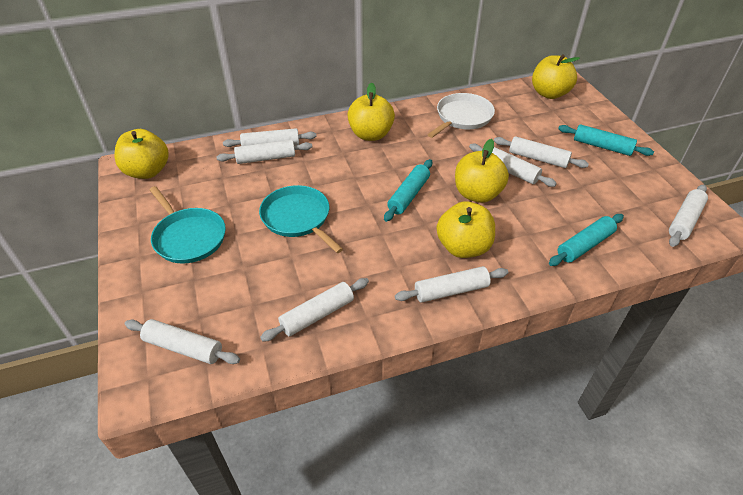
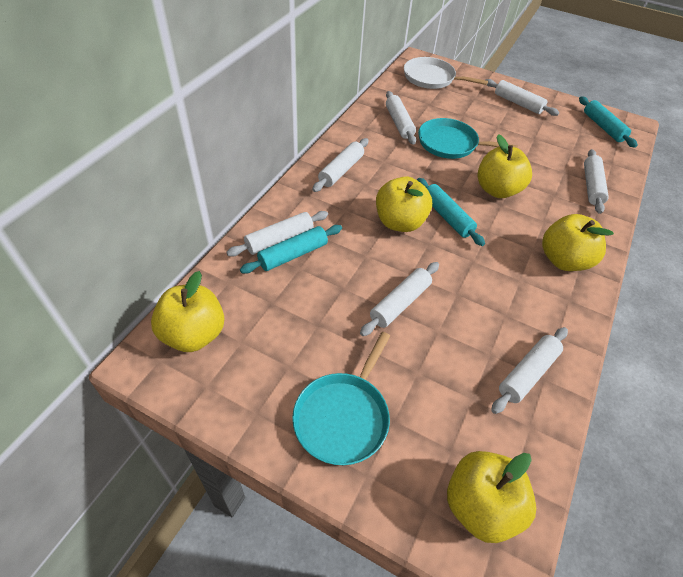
white rolling pin: 8 -> 7

